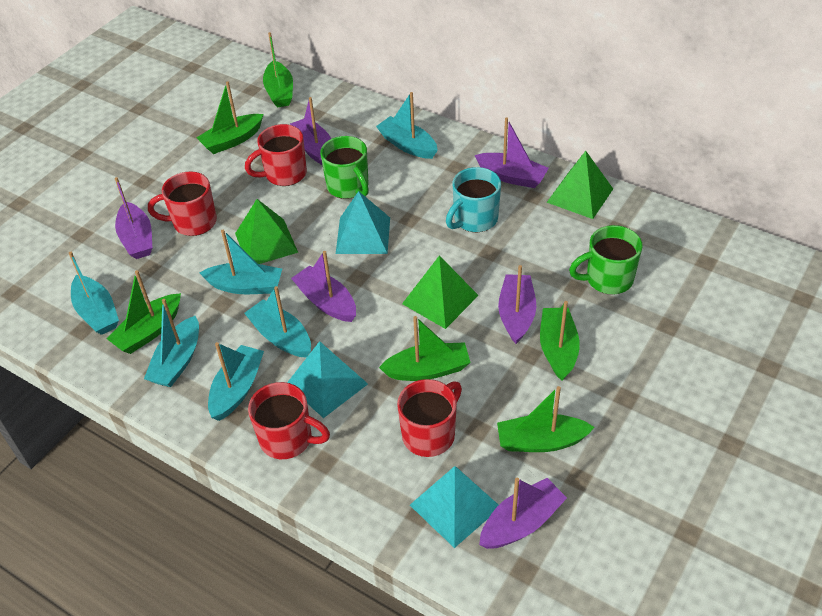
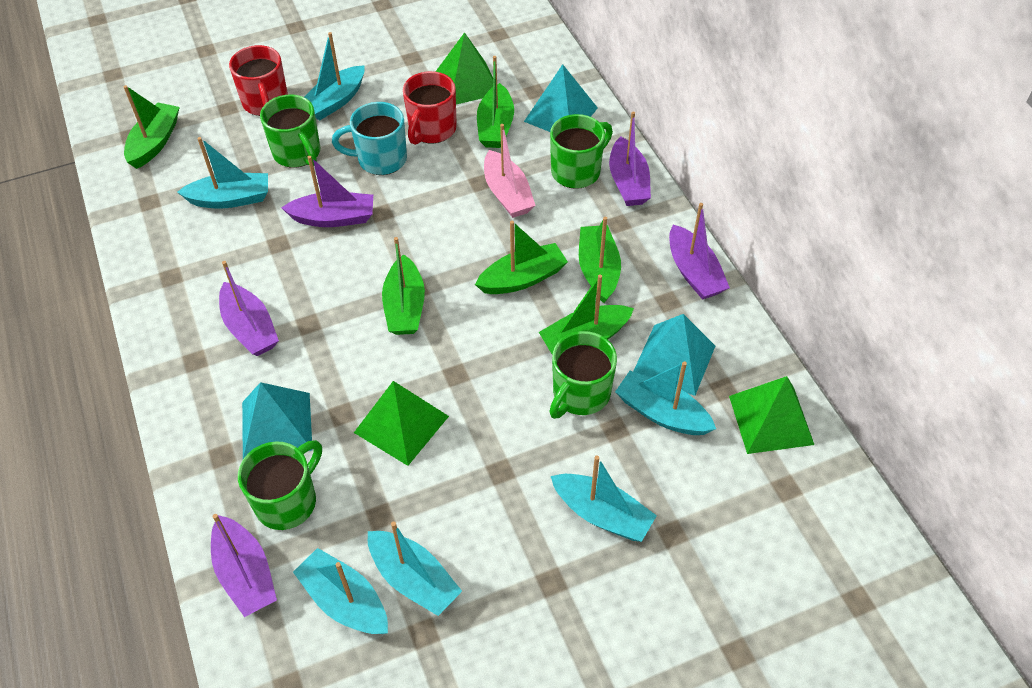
green mug: 2 -> 4
pink boat: 0 -> 1
purple boat: 6 -> 5
red mug: 4 -> 2

